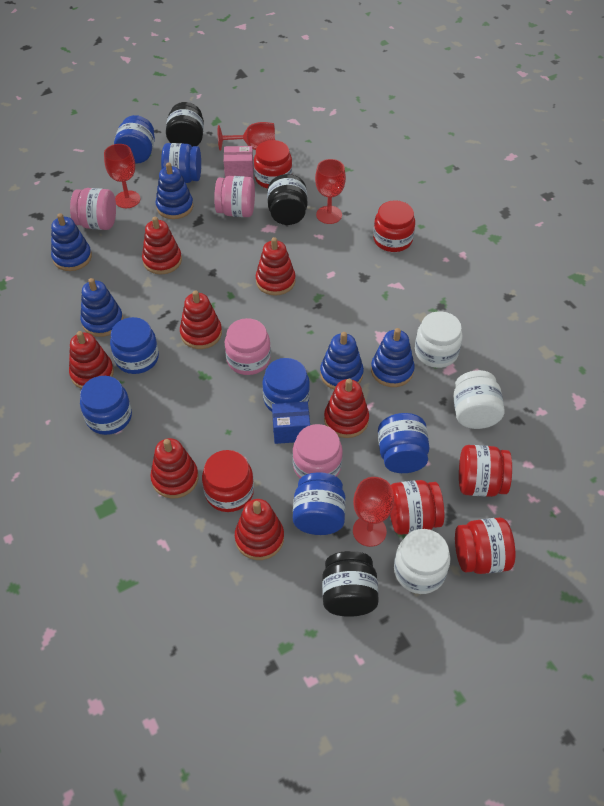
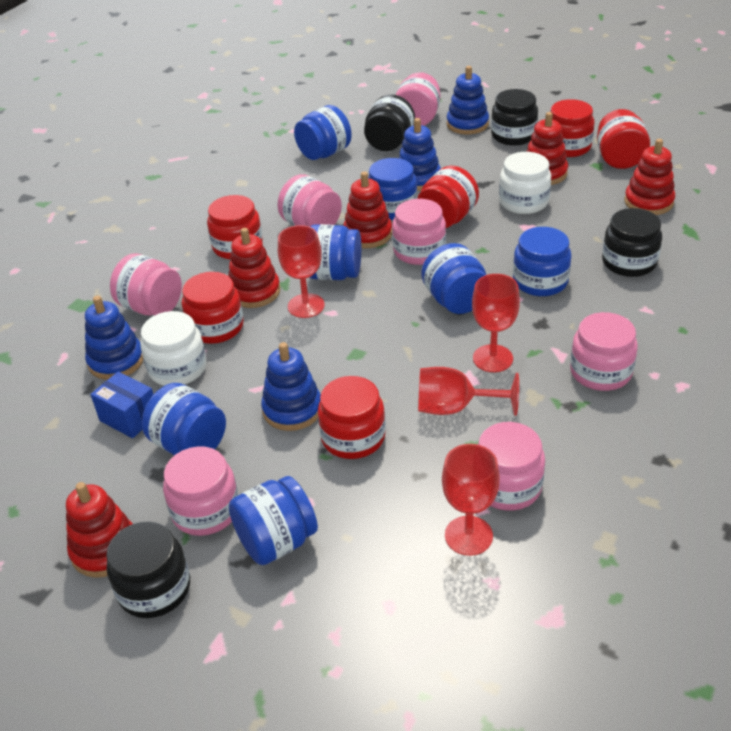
black jar: 3 -> 4
blue stacking toy: 5 -> 4
pink box: 1 -> 0
pink jar: 4 -> 7
red stacking toy: 7 -> 5
white jar: 3 -> 2

